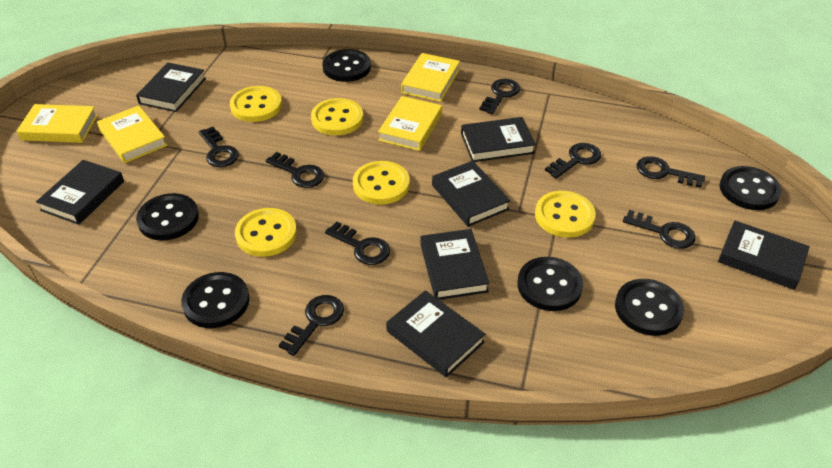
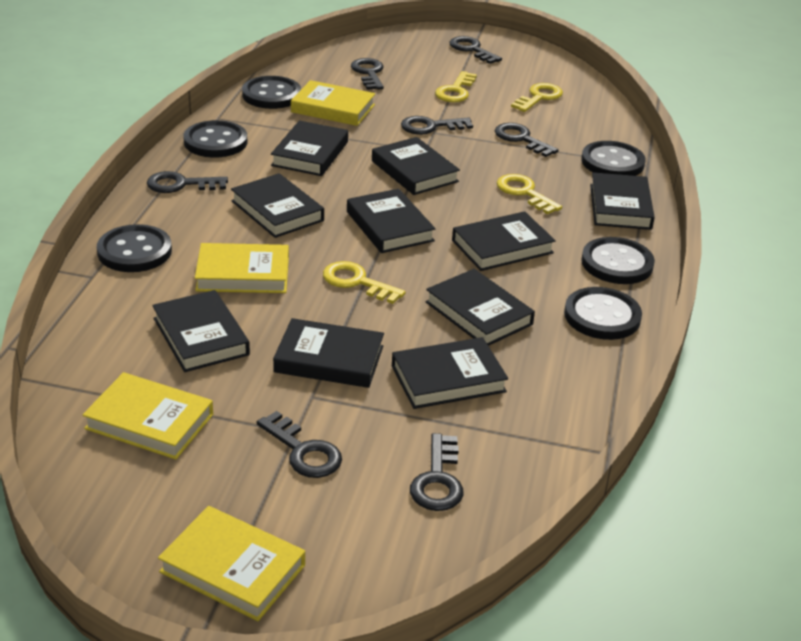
black book: 7 -> 10
black key: 8 -> 7
yellow button: 5 -> 0
yellow key: 0 -> 4

